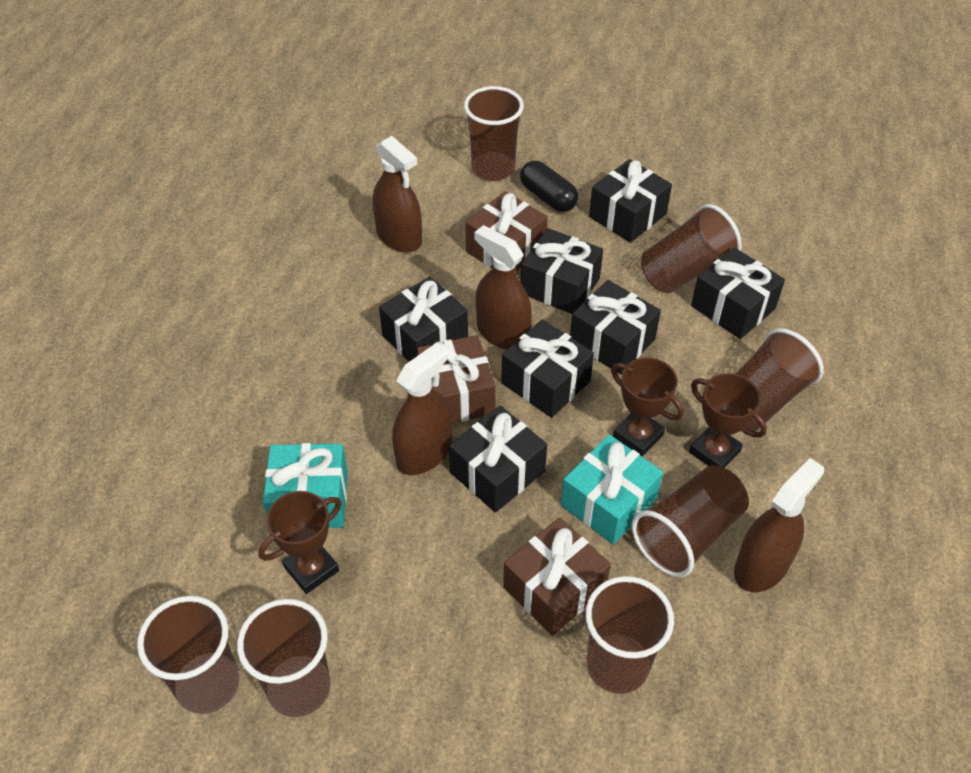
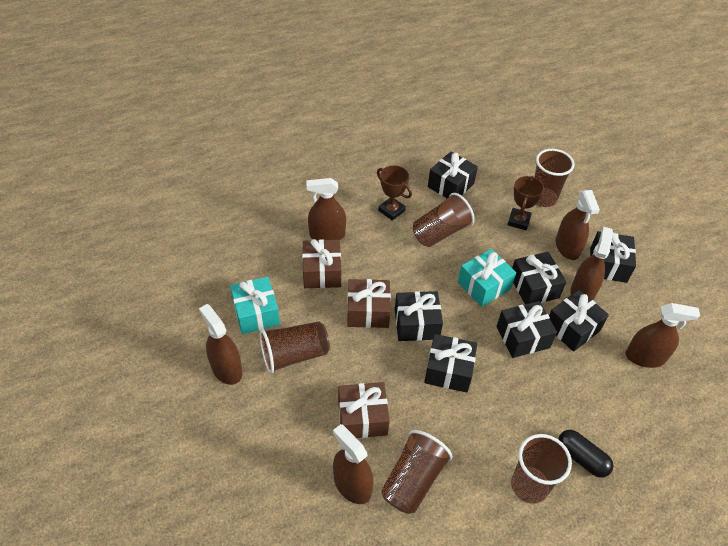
brown cup: 7 -> 5
brown spray bottle: 4 -> 6
brown trophy: 3 -> 2

